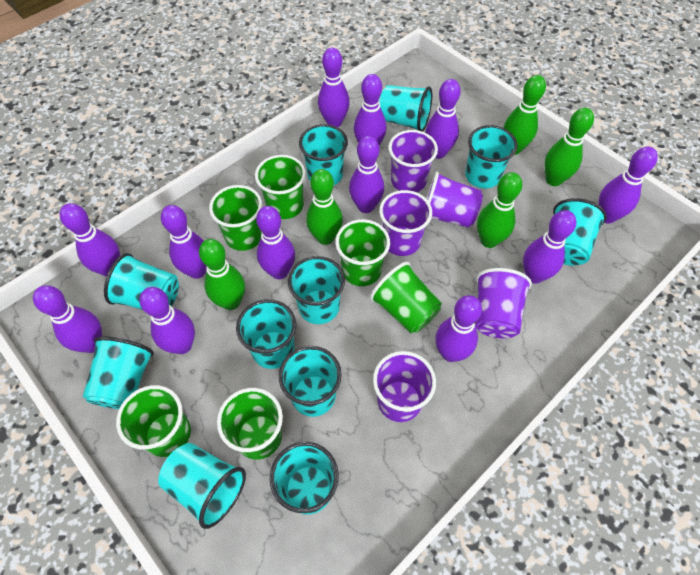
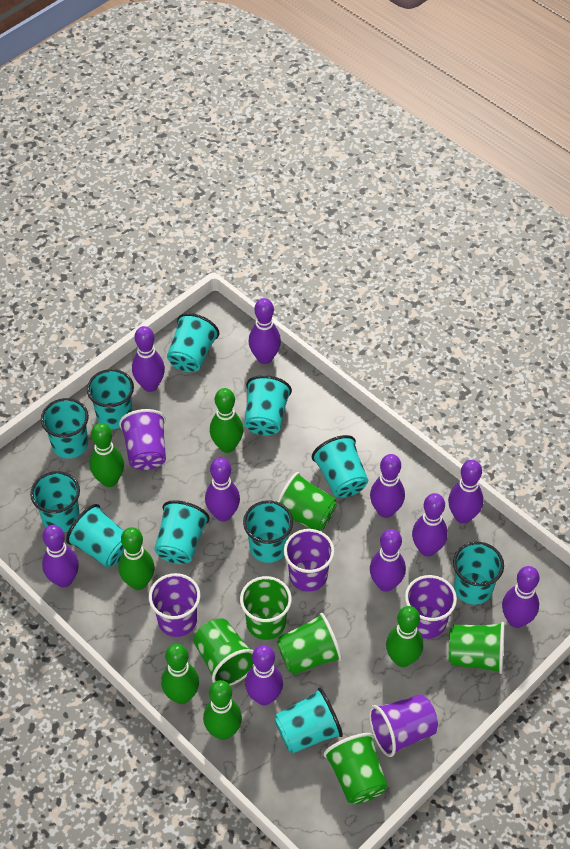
green bowling pin: 5 -> 6
purple bowling pin: 12 -> 10

